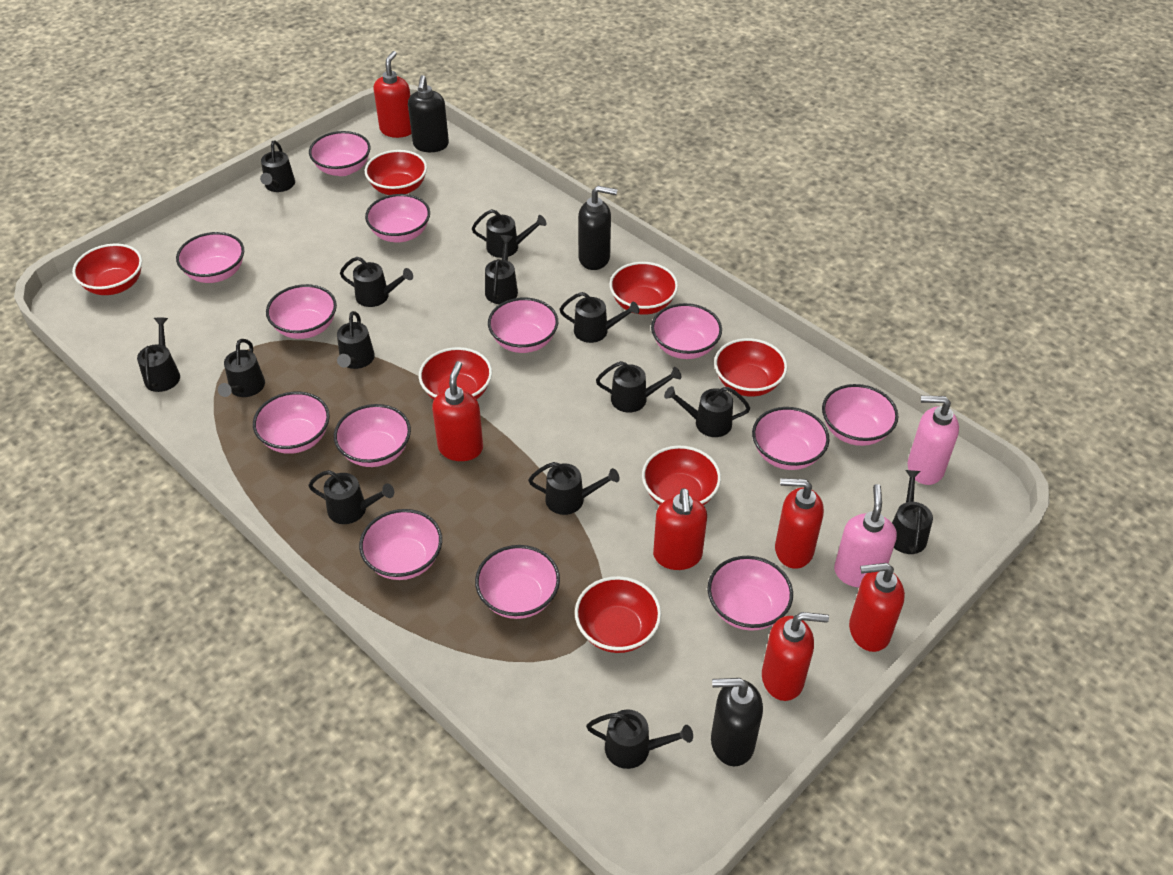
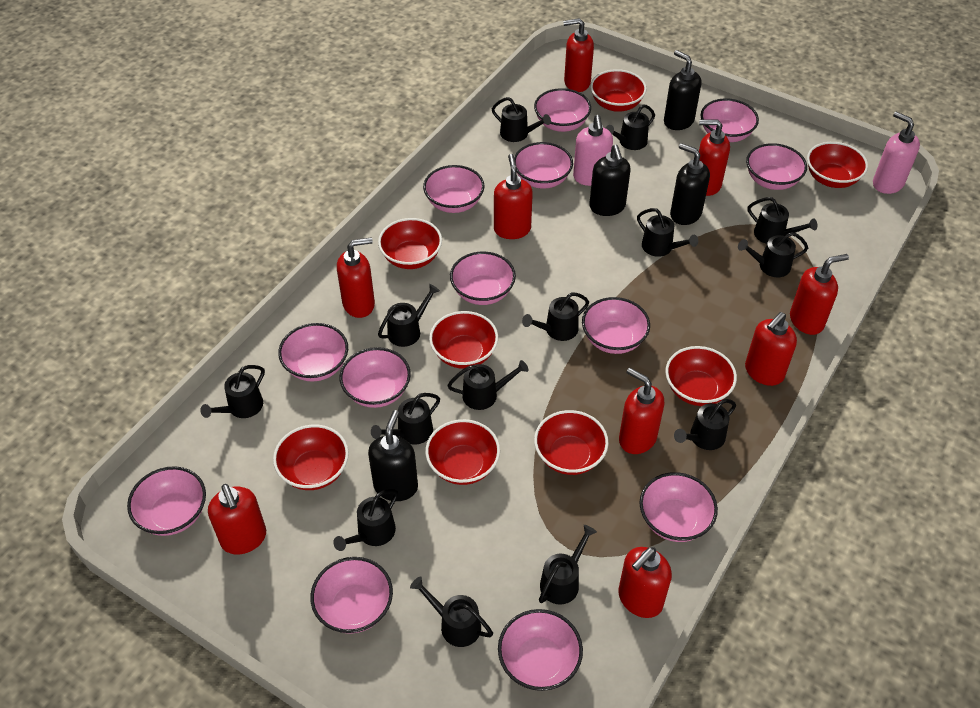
black soap dispenser: 3 -> 4
red bowl: 7 -> 8
red soap dispenser: 6 -> 9

